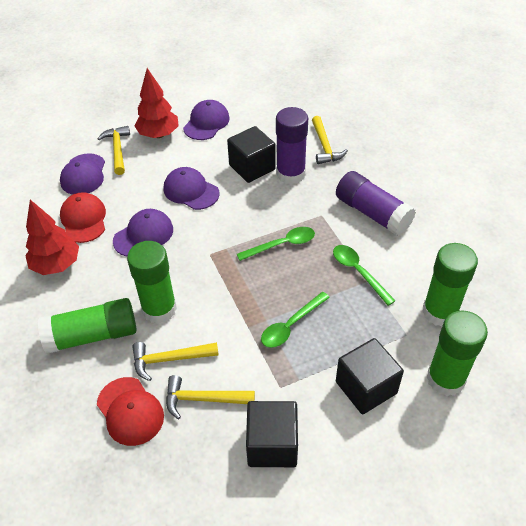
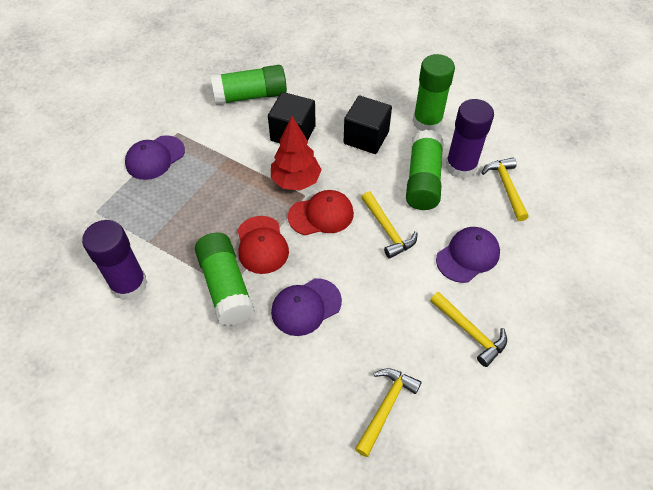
black cube: 3 -> 2
green spoon: 3 -> 0
purple cap: 4 -> 3
red tree: 2 -> 1

